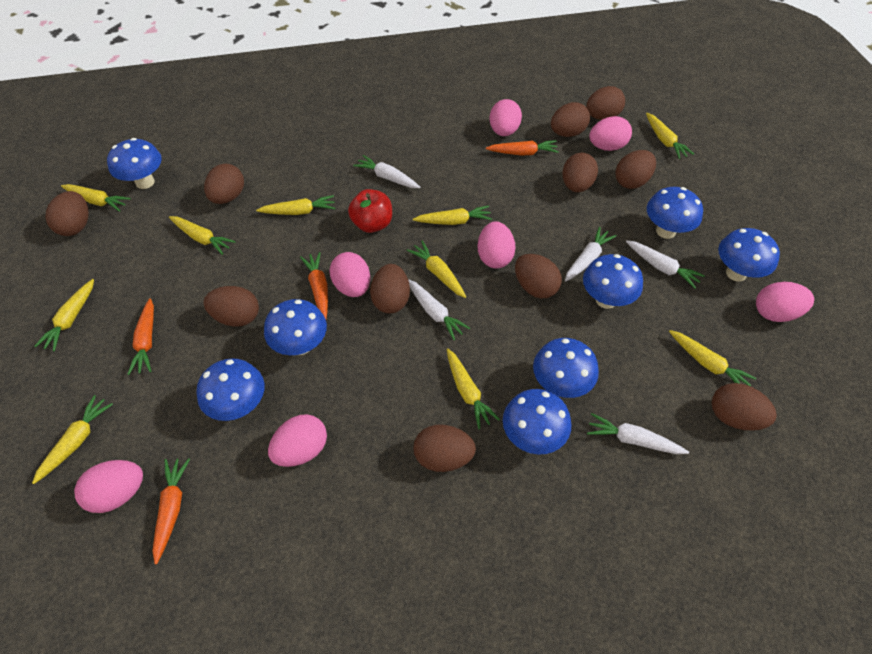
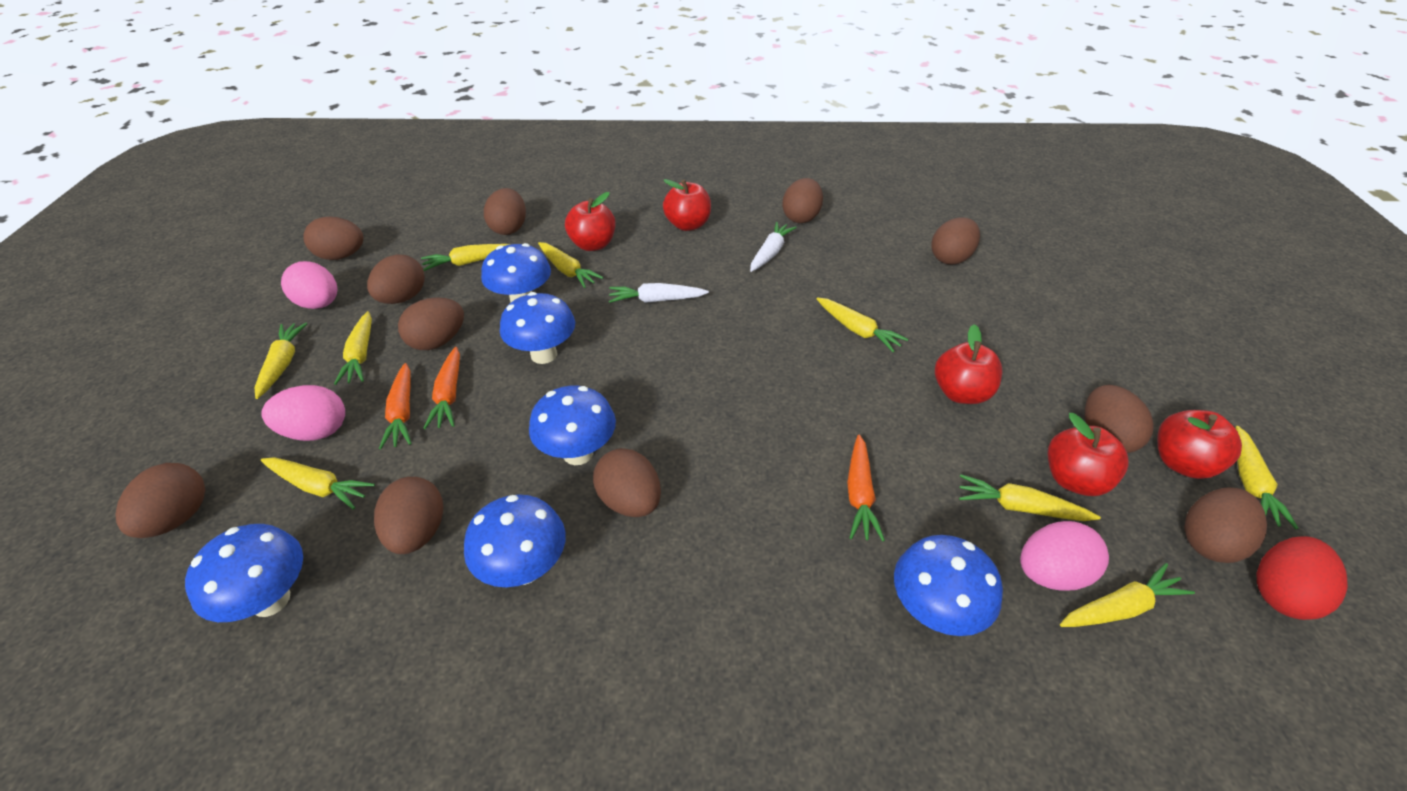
blue mushroom: 8 -> 6
orange carrot: 4 -> 3
pink egg: 7 -> 3
red apple: 1 -> 5
red egg: 0 -> 1
white carrot: 5 -> 2
yellow carrot: 10 -> 9

